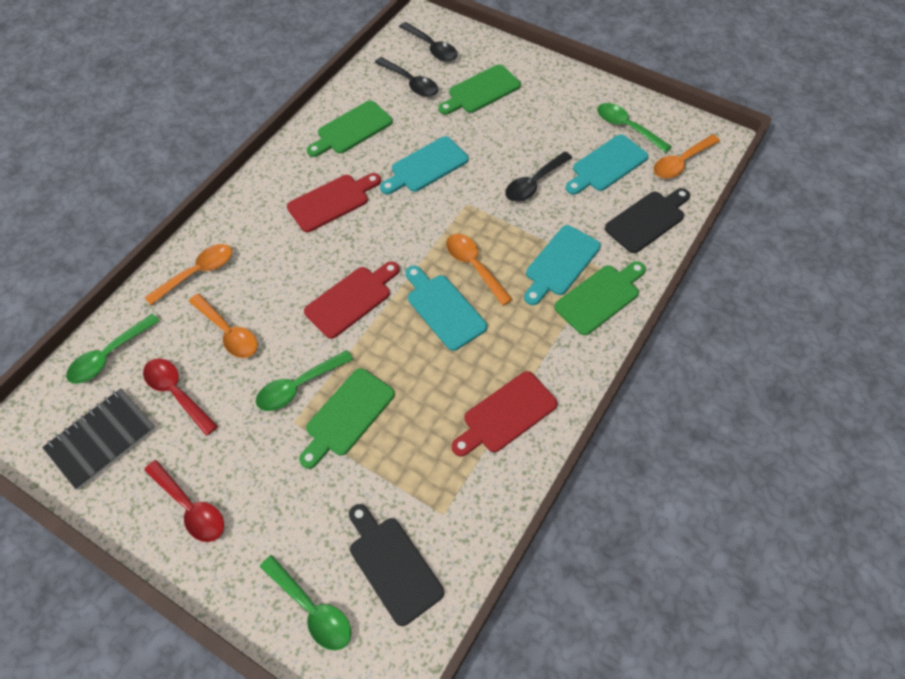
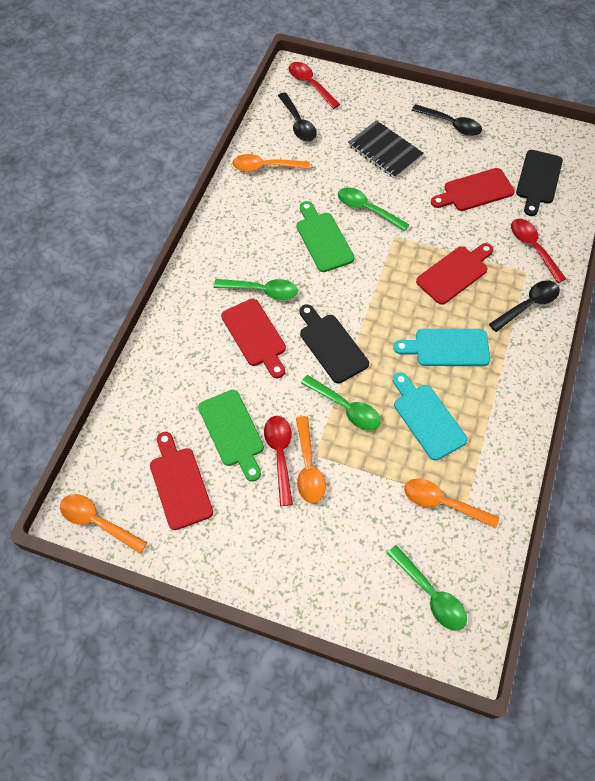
green cutting board: 4 -> 2
red cutting board: 3 -> 4
red spoon: 2 -> 3
turquoise cutting board: 4 -> 2

